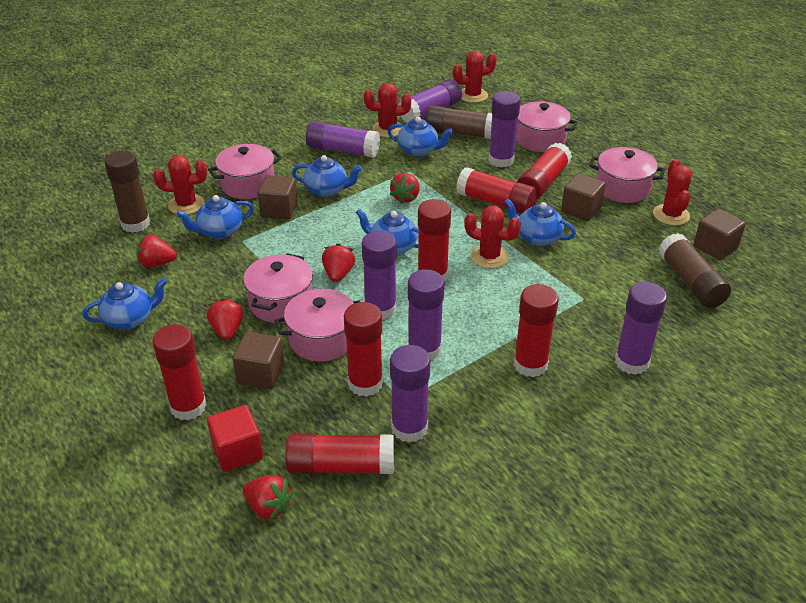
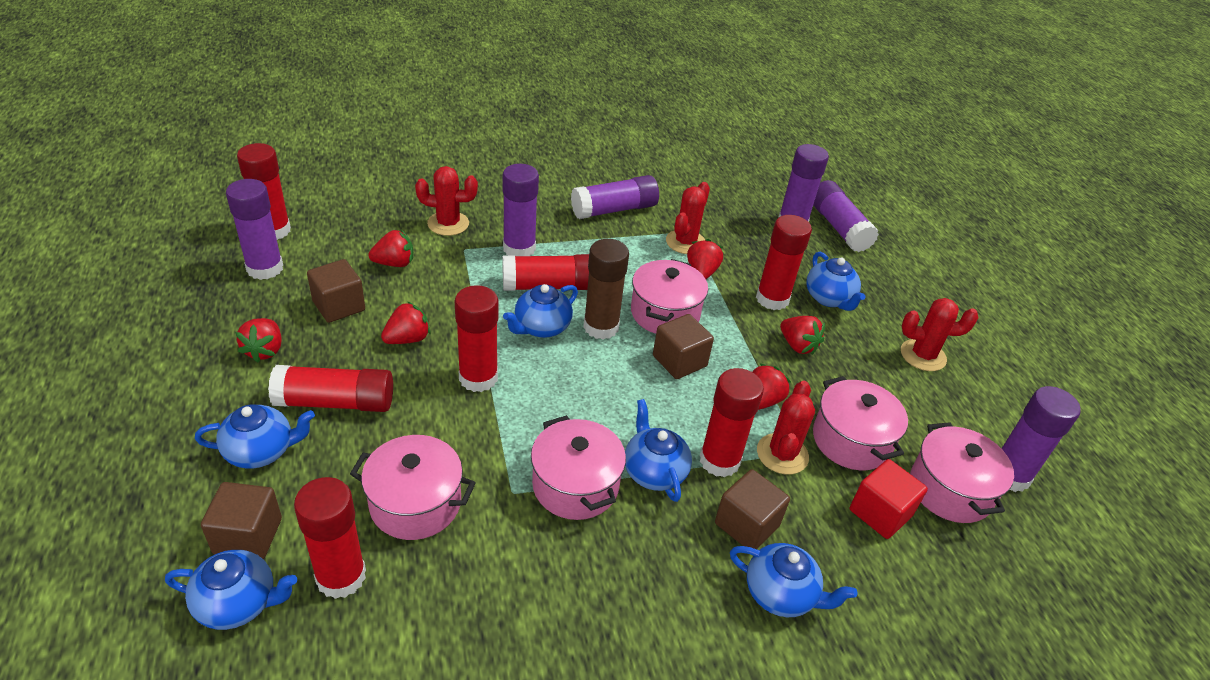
brown glue stick: 3 -> 1
purple glue stick: 7 -> 6
red cactus: 5 -> 4
red strawberry: 5 -> 6

